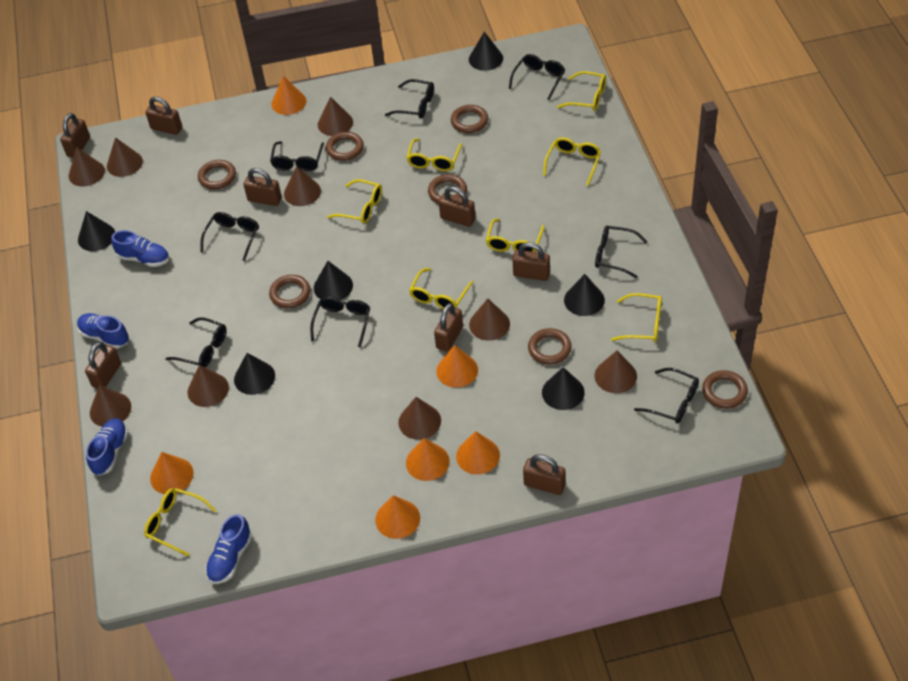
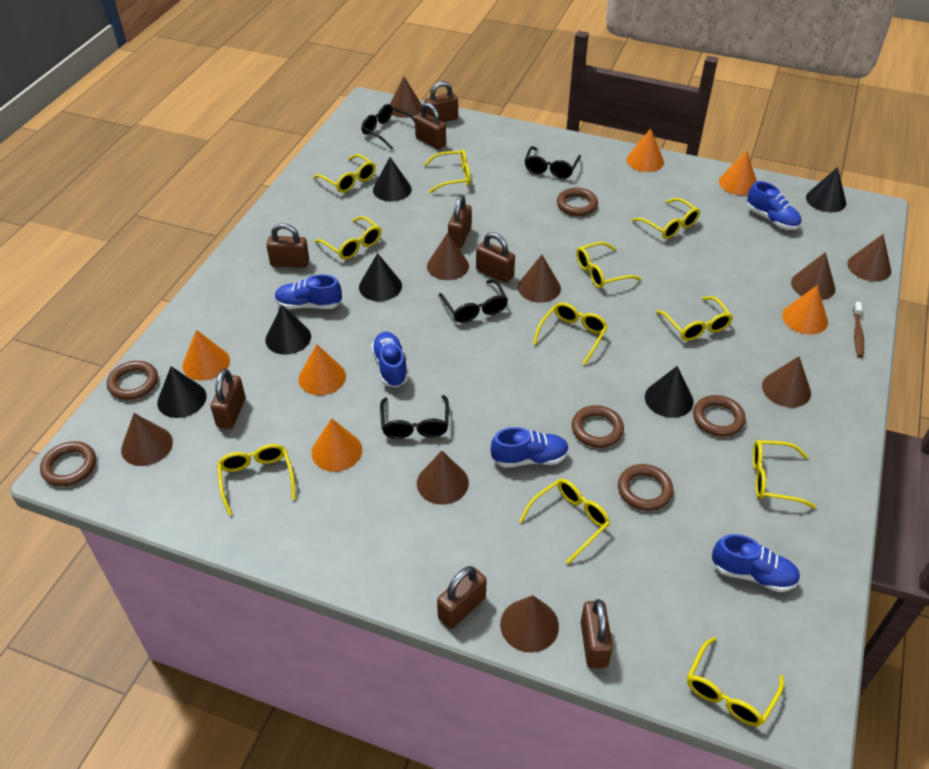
black glasses: 8 -> 4
blue shoe: 4 -> 5
brown ring: 7 -> 6
brown toothbrush: 0 -> 1
yellow glasses: 8 -> 11

